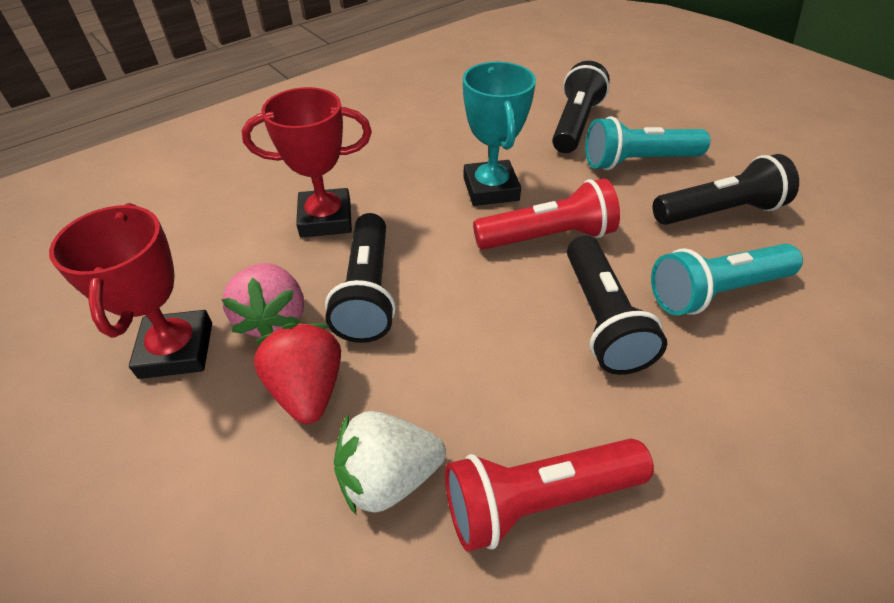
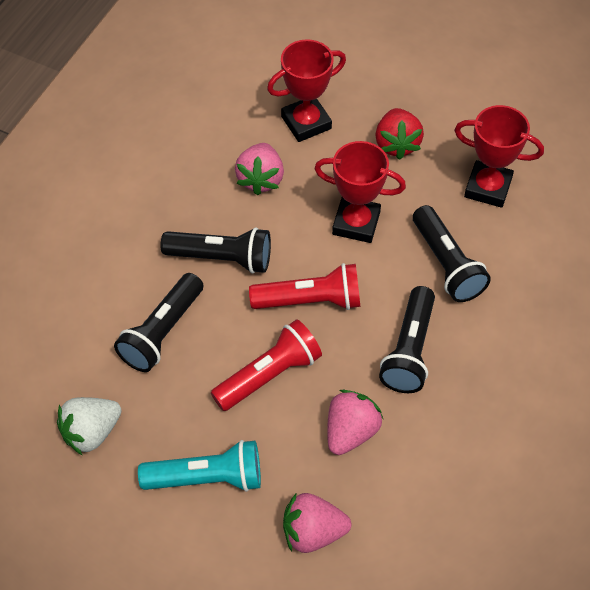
pink strawberry: 1 -> 3
red trophy: 2 -> 3
turquoise flashlight: 2 -> 1
turquoise trophy: 1 -> 0

